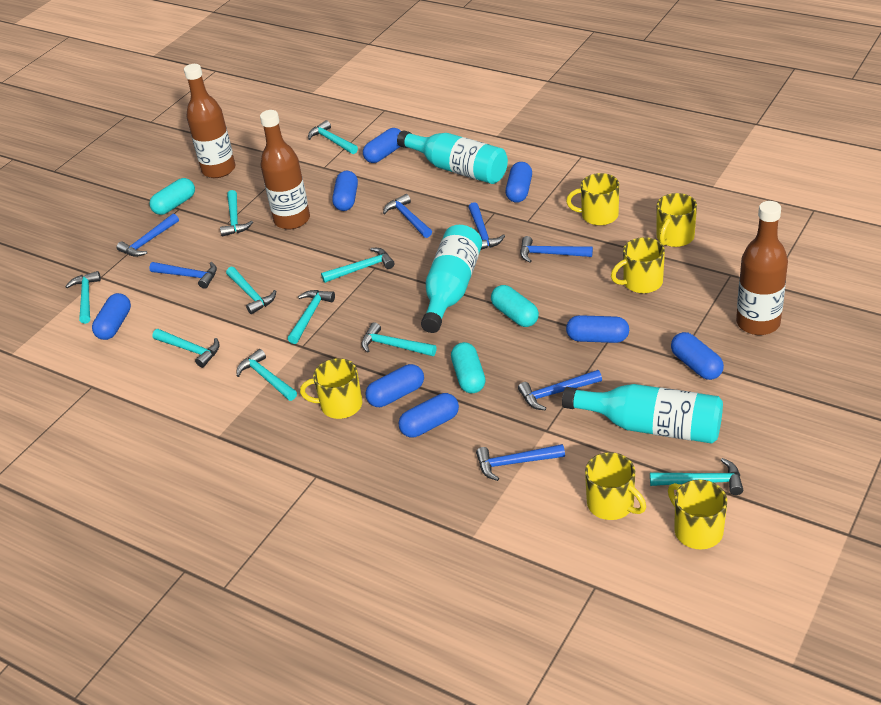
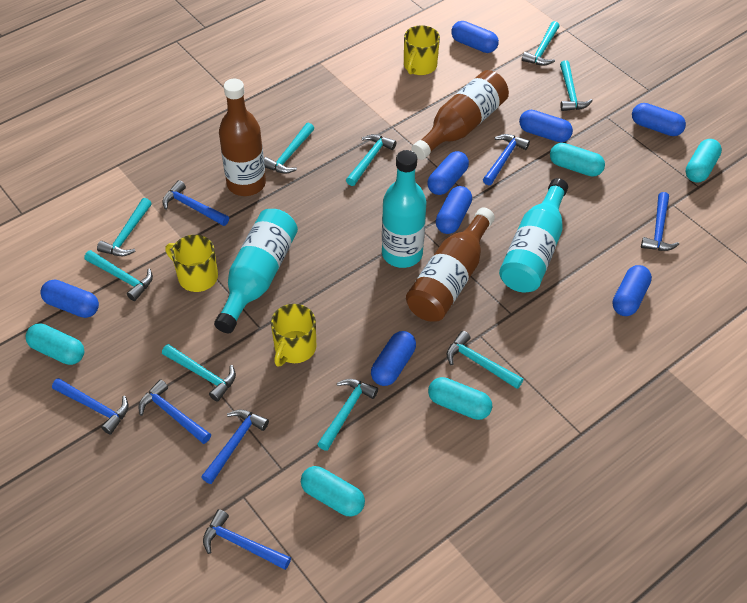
turquoise capsule: 3 -> 5
turquoise hammer: 10 -> 9
yellow mug: 6 -> 3

